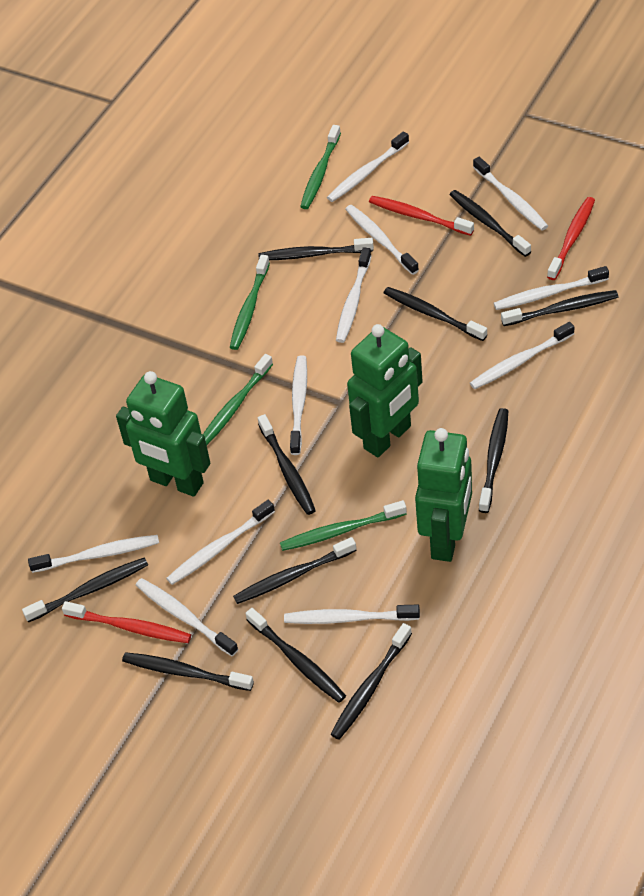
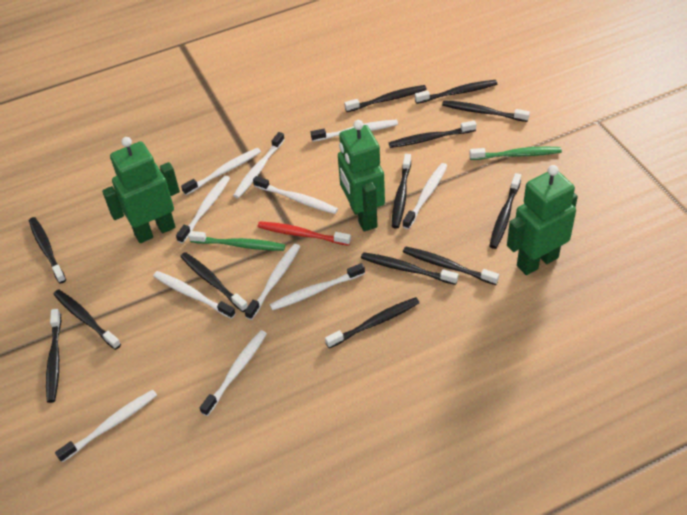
black toothbrush: 11 -> 13
green toothbrush: 4 -> 2
red toothbrush: 3 -> 1

